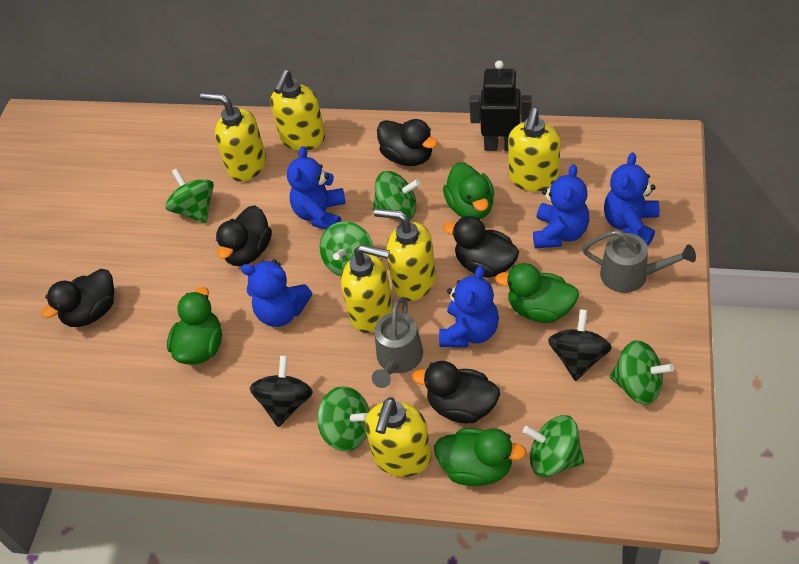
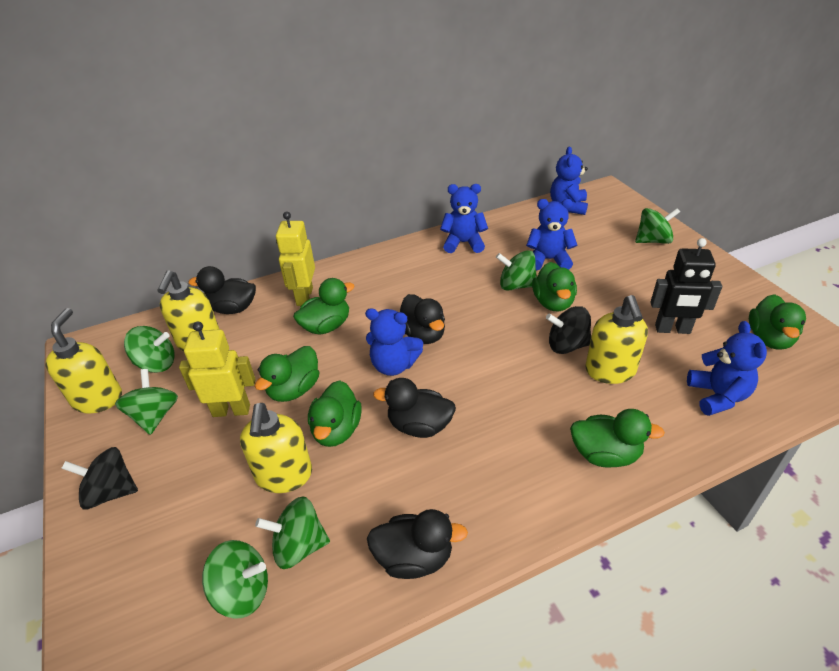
black duck: 5 -> 4
green duck: 4 -> 6
grey watering can: 2 -> 0
yellow robot: 0 -> 2
yellow soap dispenser: 6 -> 4

